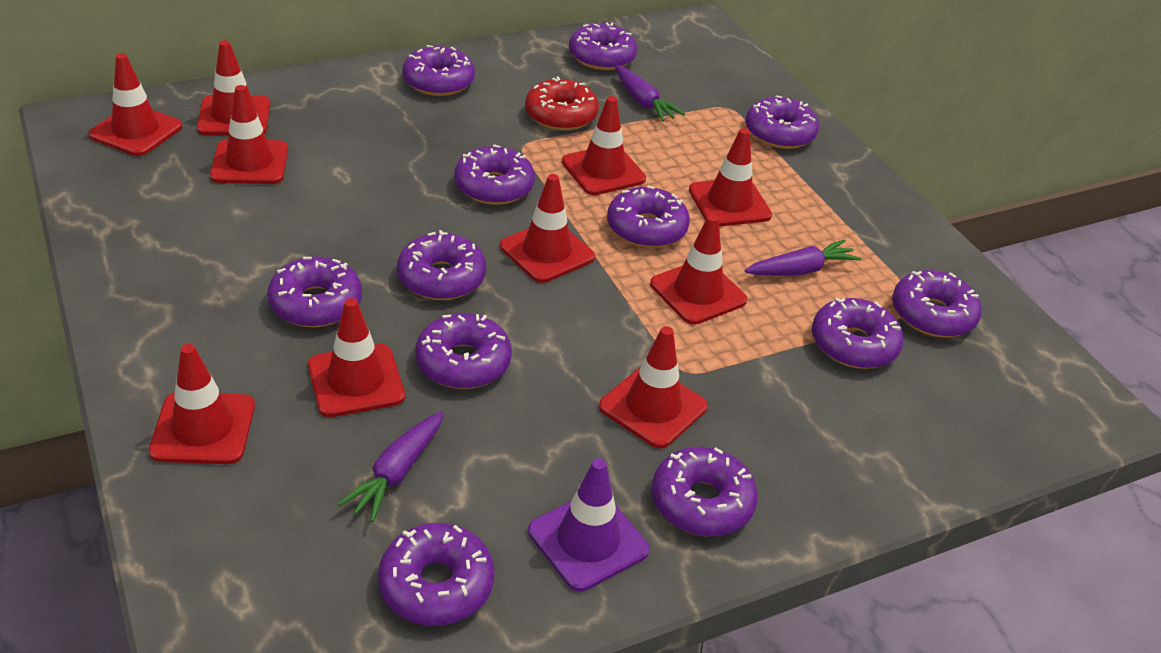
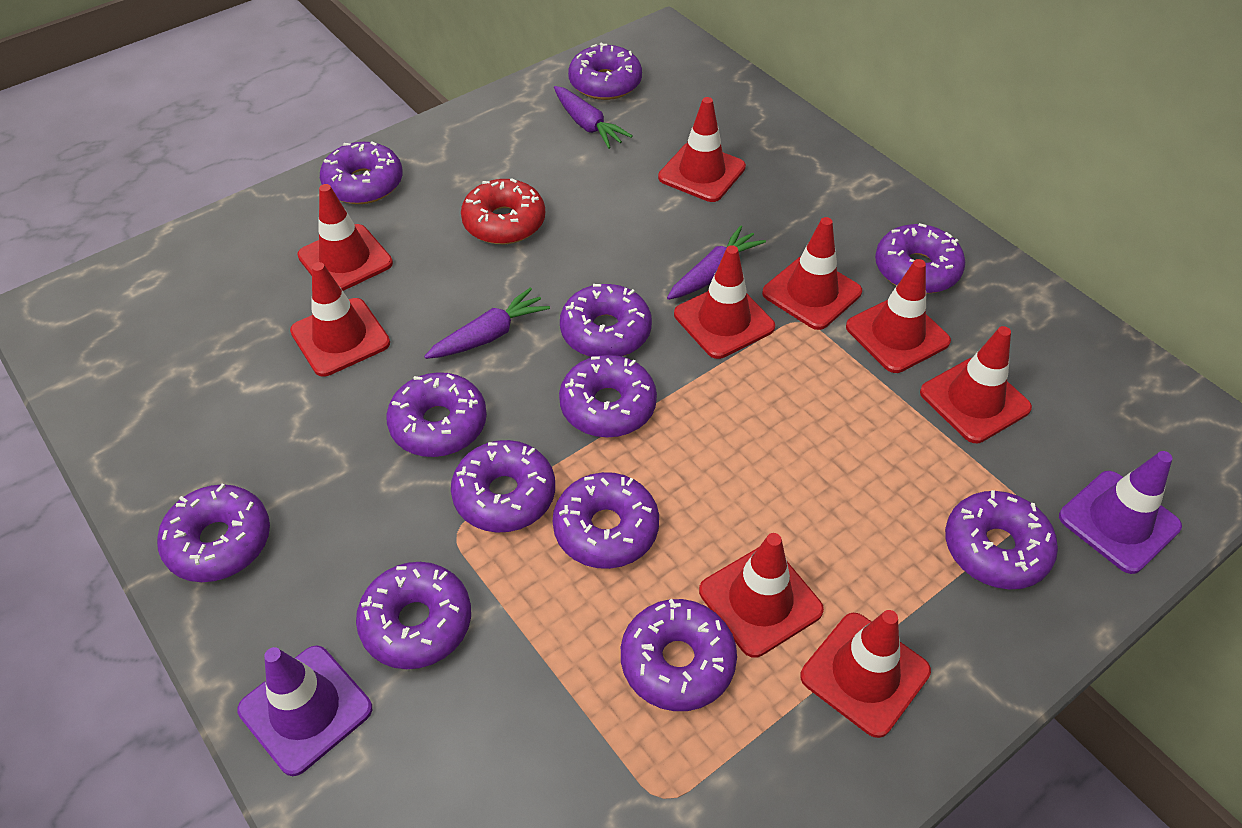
purple traffic cone: 1 -> 2
red traffic cone: 10 -> 9

